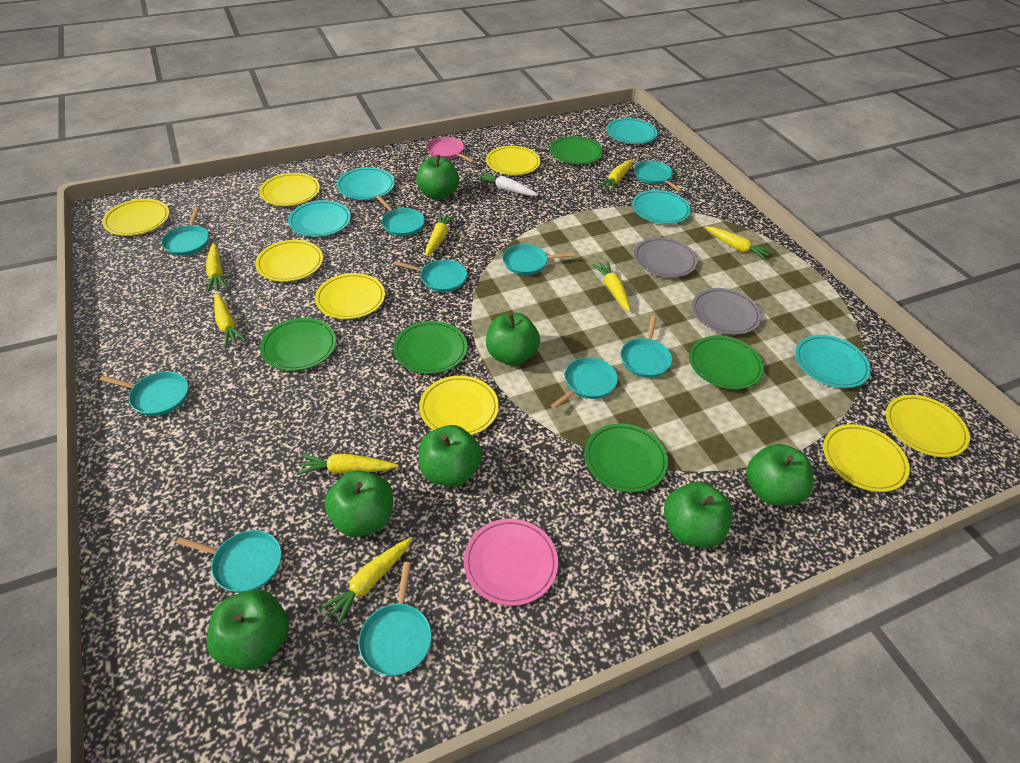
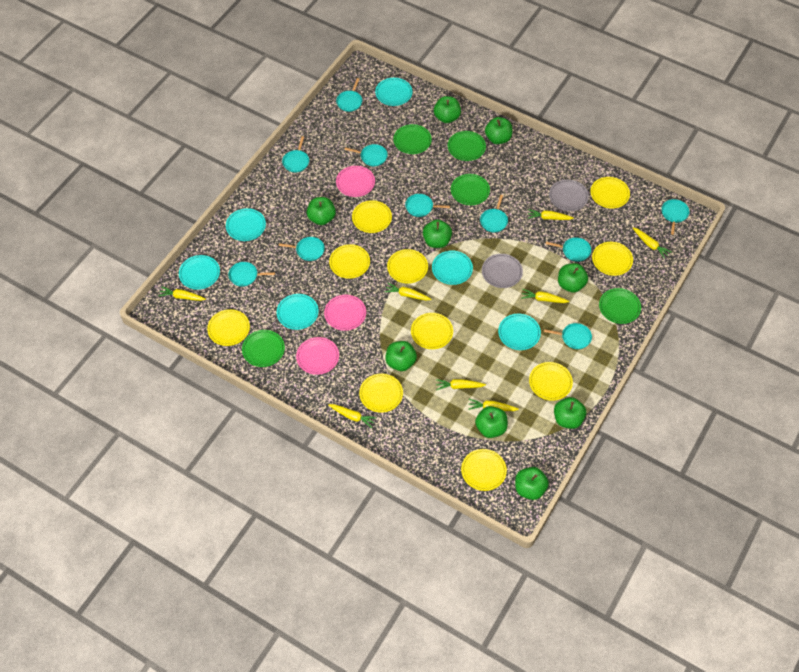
green apple: 7 -> 9
pink pan: 1 -> 0
pink plate: 1 -> 3
turquoise plate: 5 -> 6
white carrot: 1 -> 0
yellow plate: 8 -> 10

